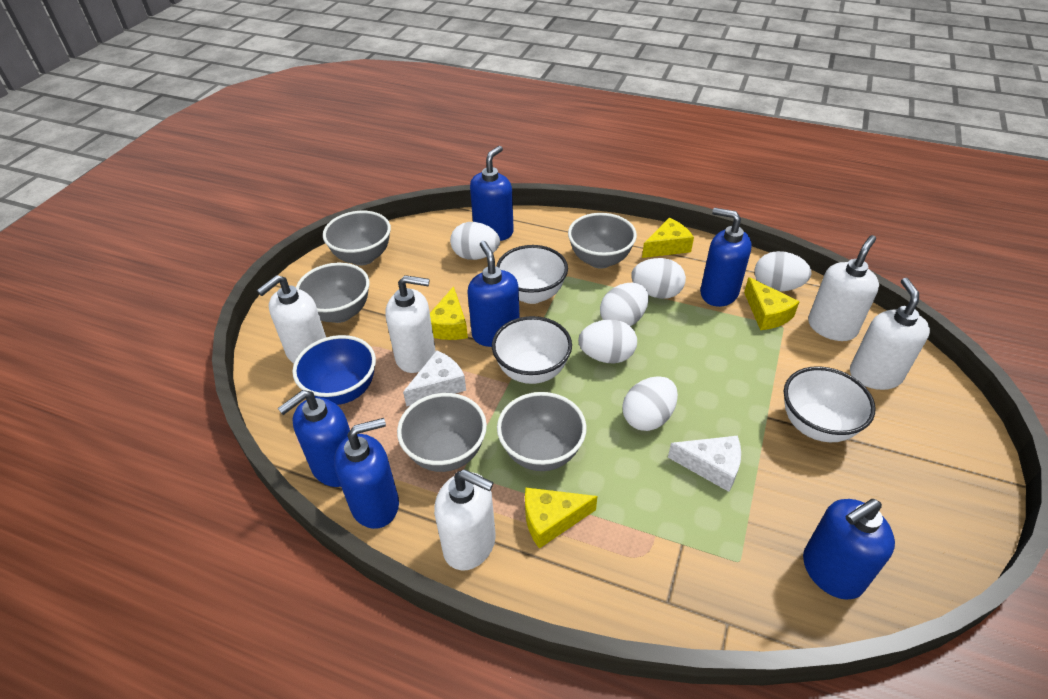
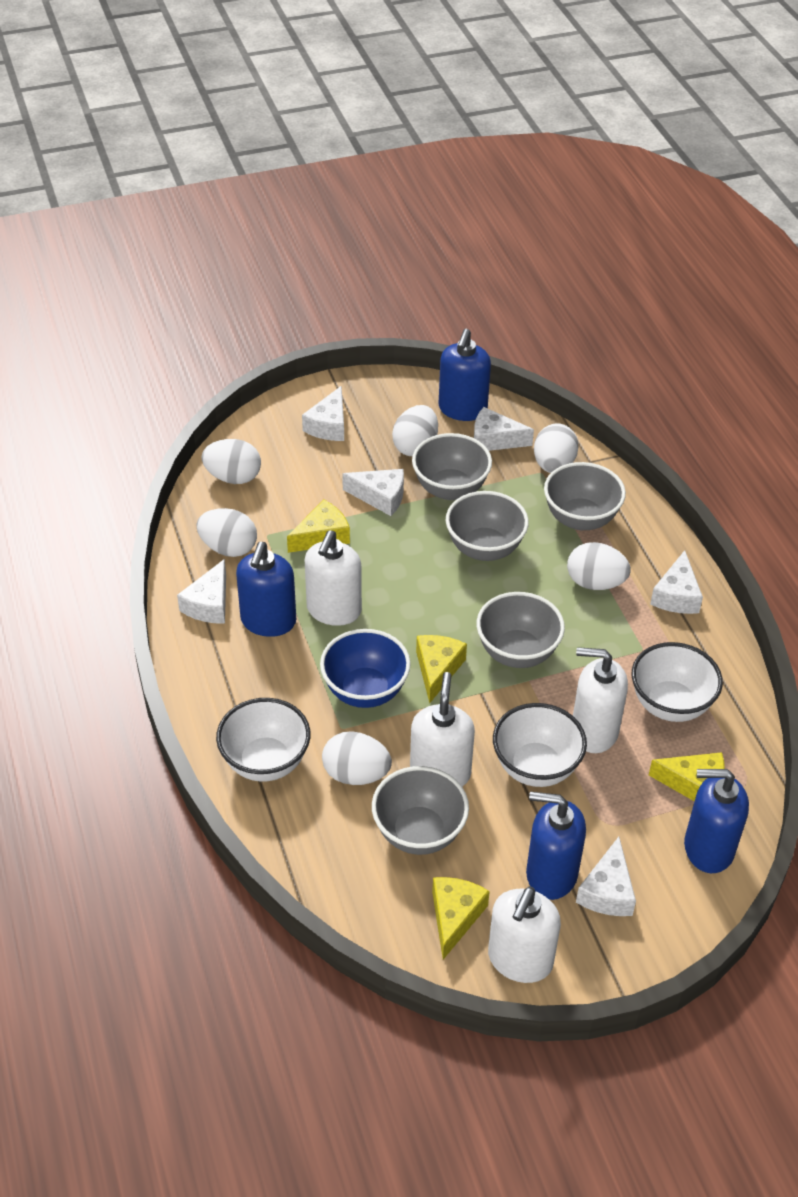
blue soap dispenser: 6 -> 4
white cheese: 2 -> 6
white soap dispenser: 5 -> 4

